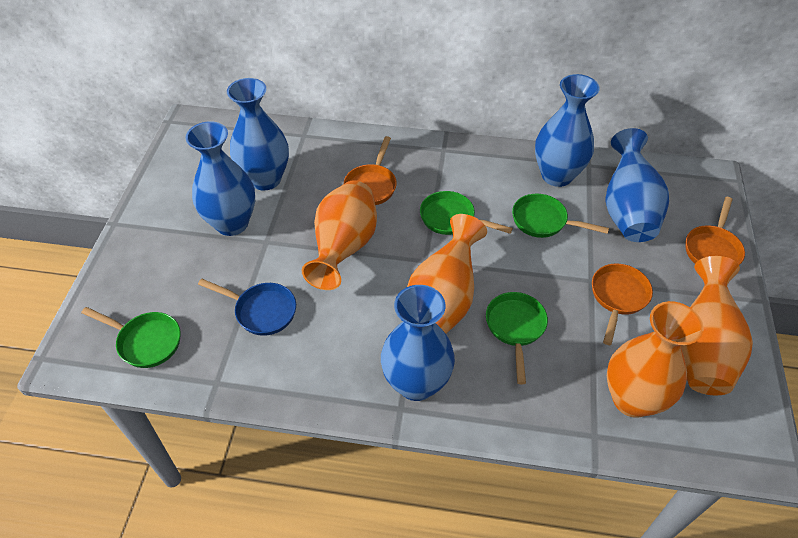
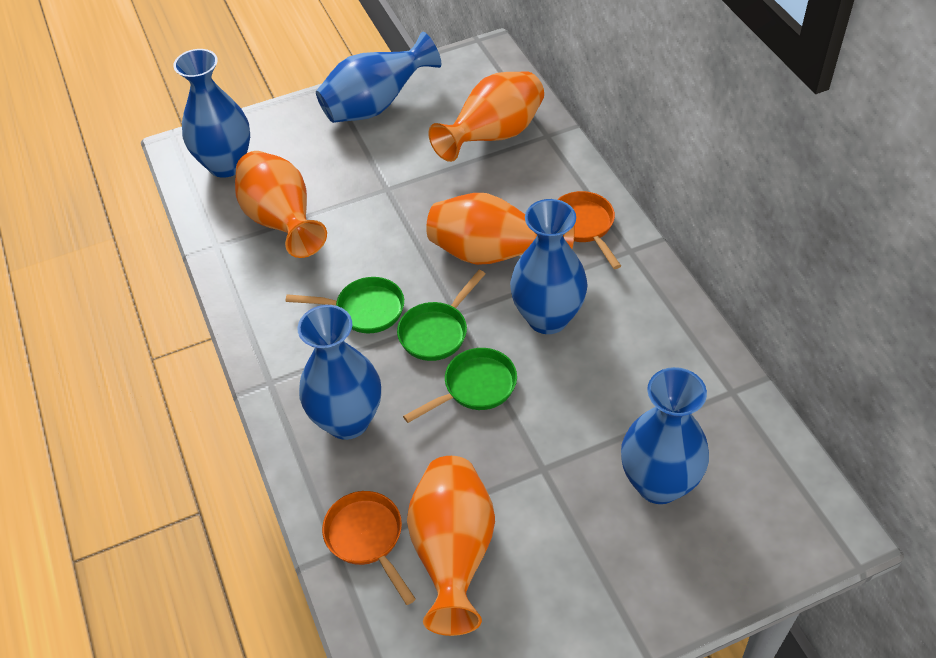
blue pan: 1 -> 0
green pan: 4 -> 3
orange pan: 3 -> 2

